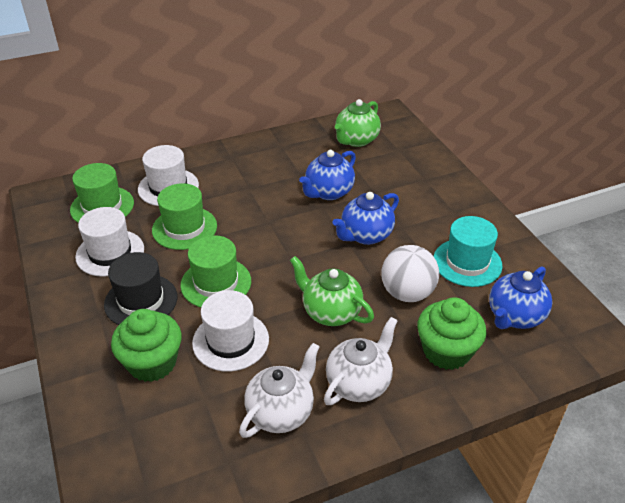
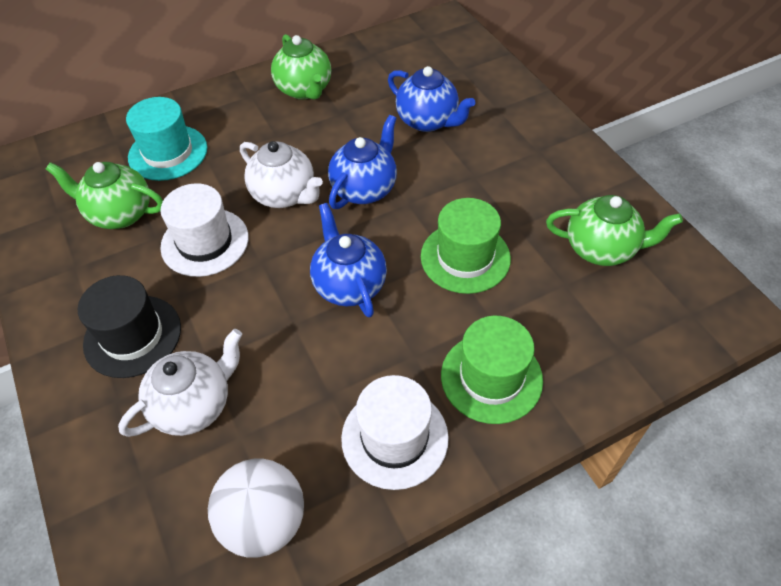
green cupcake: 2 -> 0
green hat: 3 -> 2
green teapot: 2 -> 3
white hat: 3 -> 2

